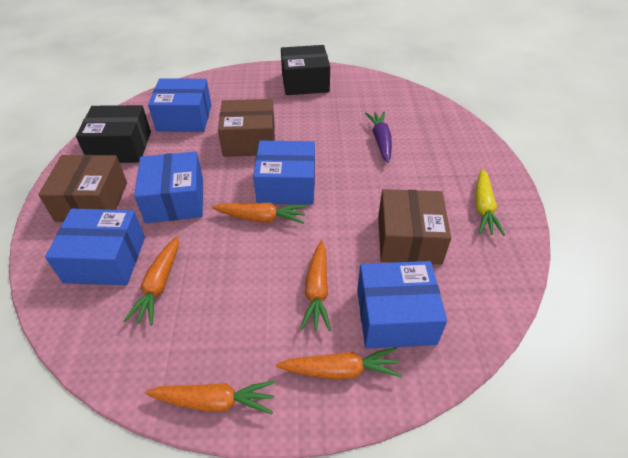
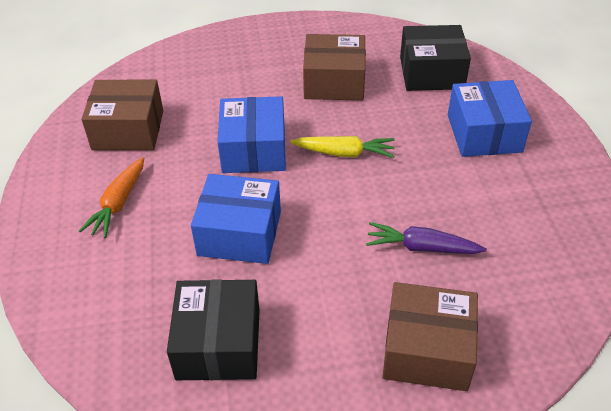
blue box: 5 -> 3
orange carrot: 5 -> 1

